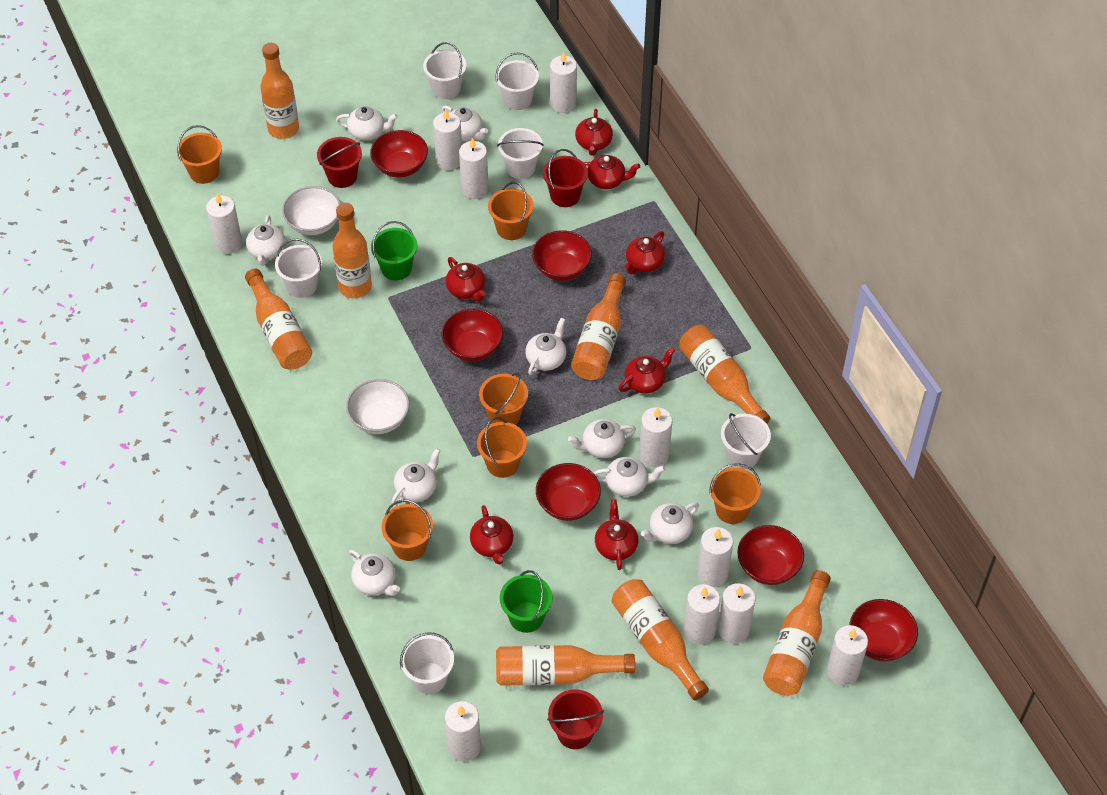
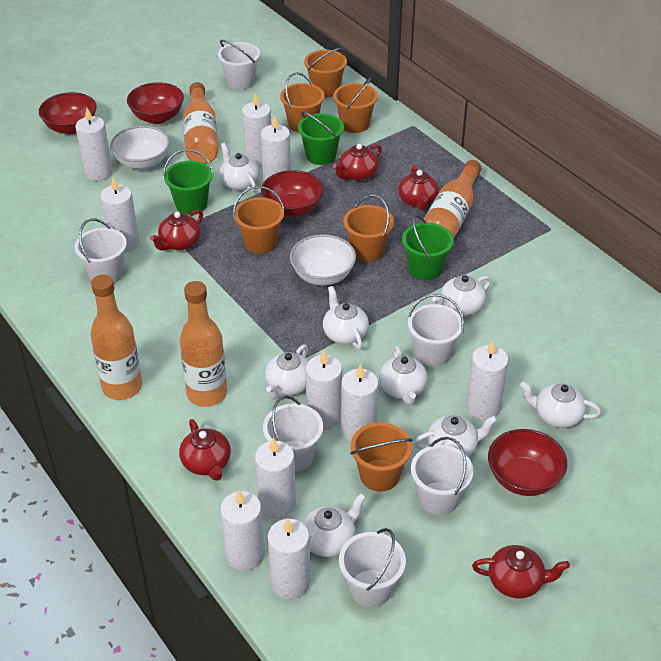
green bucket: 2 -> 3
orange bottle: 8 -> 4
red bowl: 6 -> 4
red bucket: 3 -> 0
red teapot: 7 -> 5
white teapot: 9 -> 8

